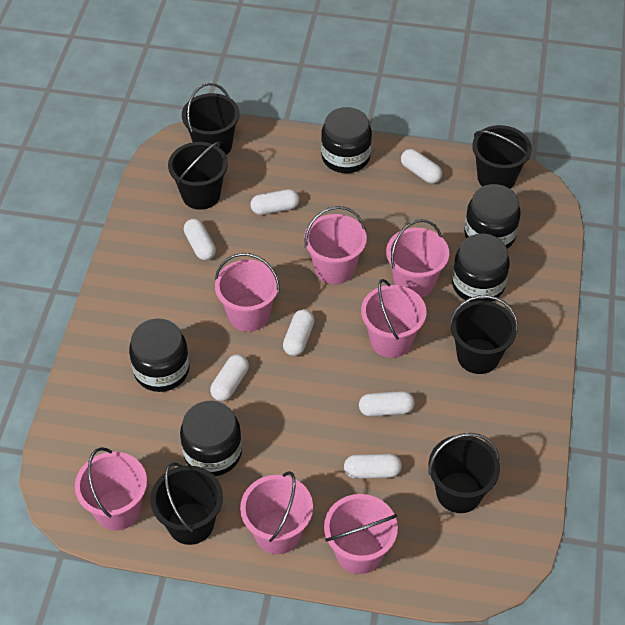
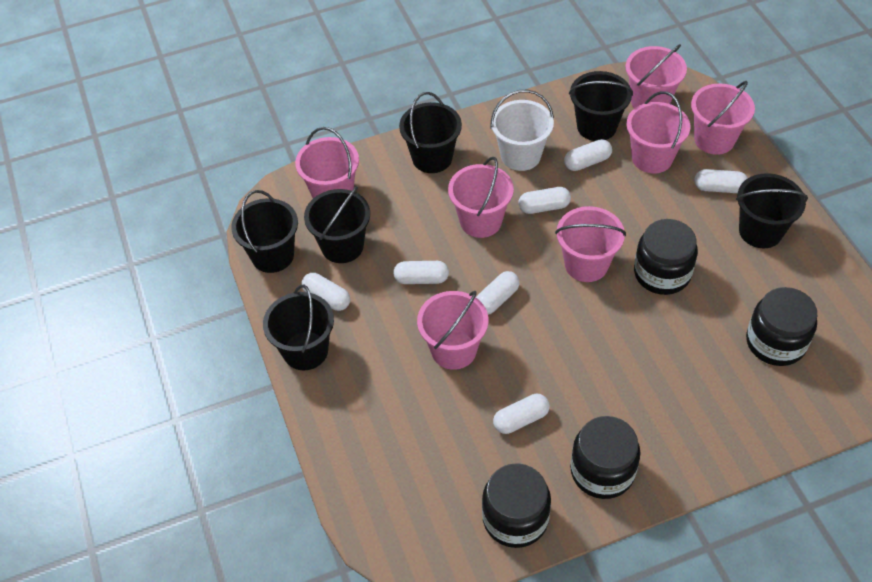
black jar: 5 -> 4
white bucket: 0 -> 1

